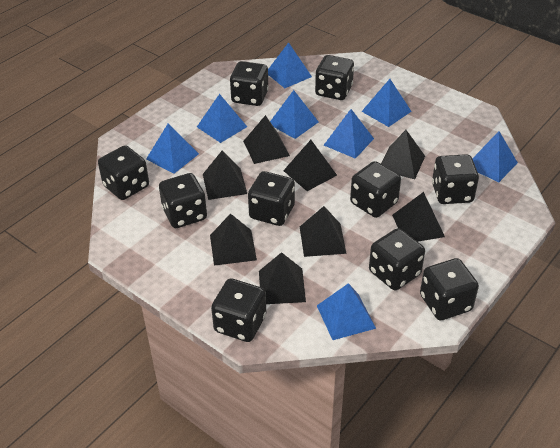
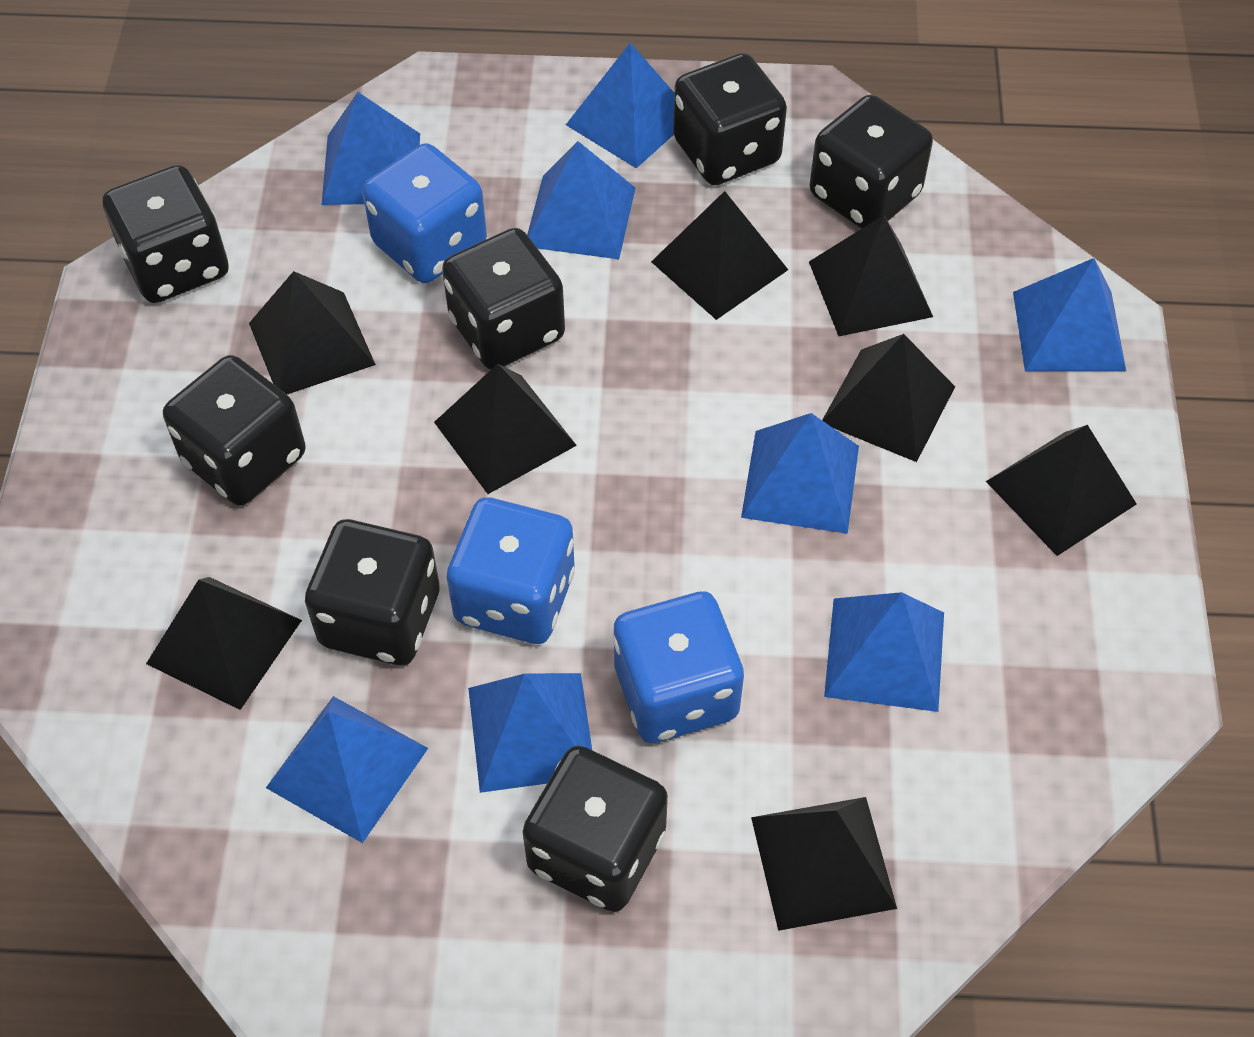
black dice: 10 -> 7
blue dice: 0 -> 3

